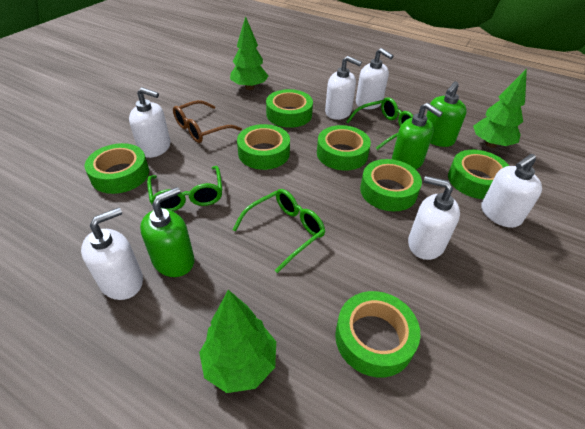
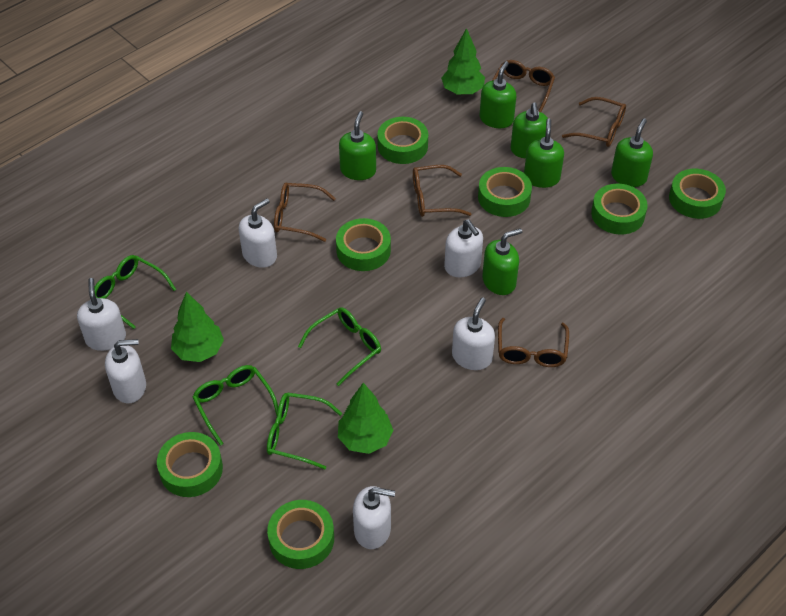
brown glasses: 1 -> 5
green glasses: 3 -> 4
green soap dispenser: 3 -> 6

